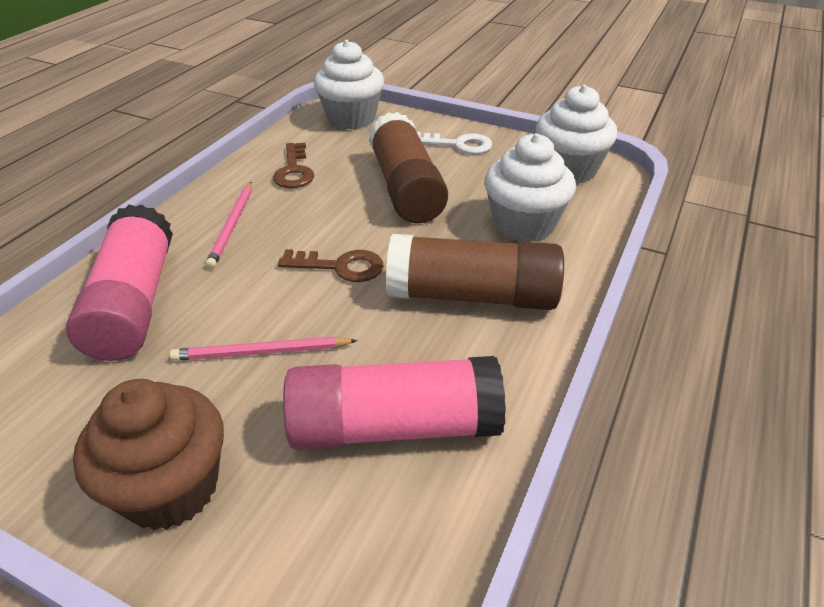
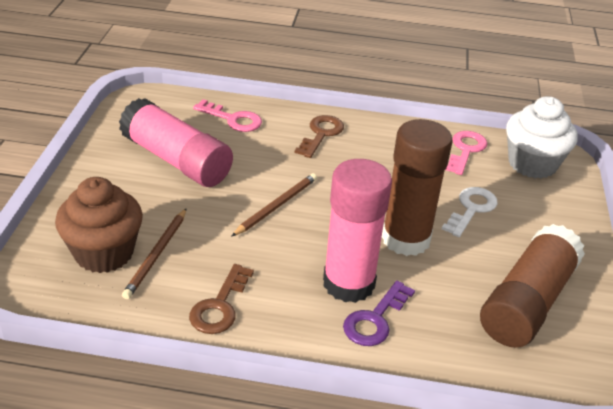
brown pencil: 0 -> 2
pink key: 0 -> 2
pink pencil: 2 -> 0
purple key: 0 -> 1
white cupcake: 3 -> 1

